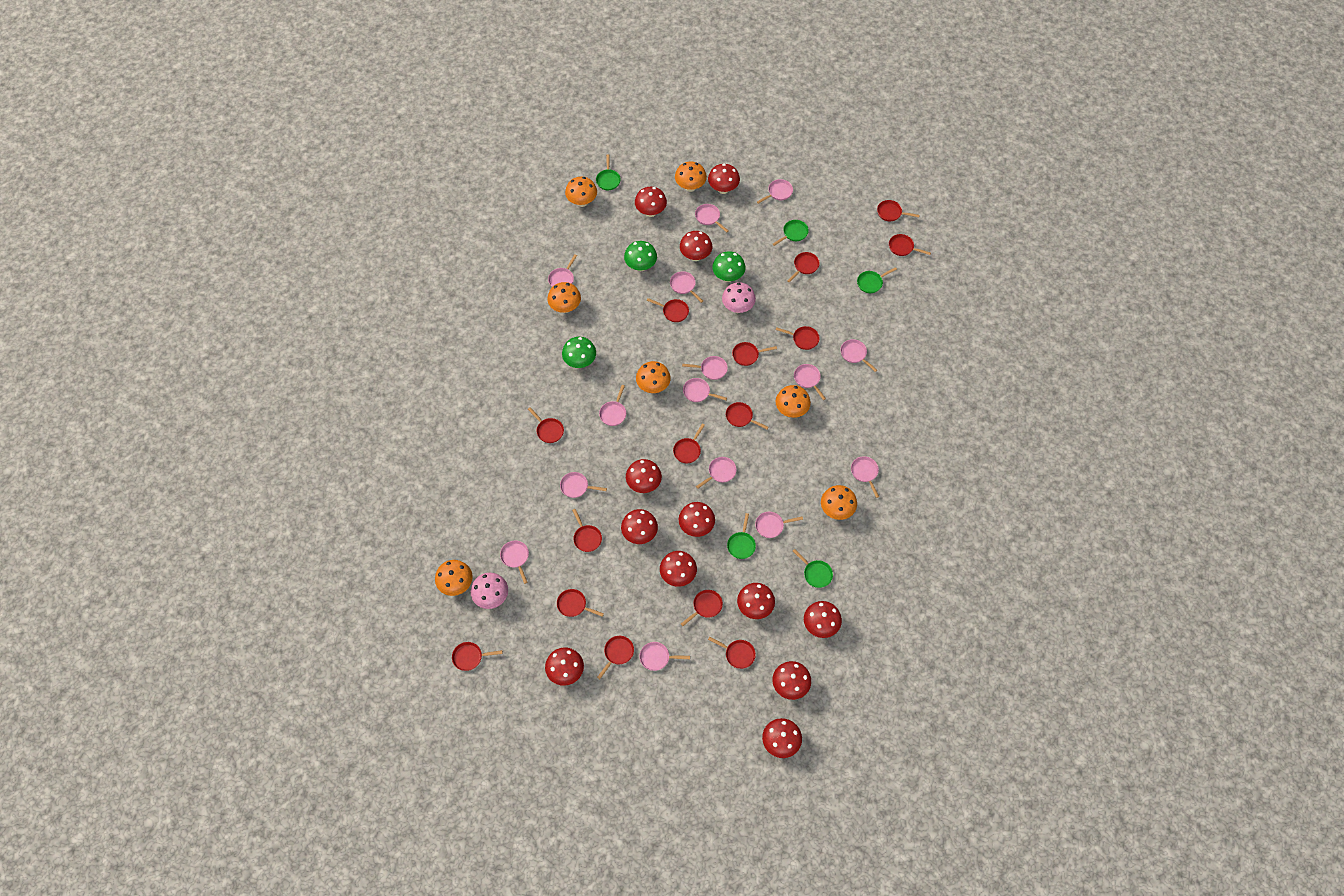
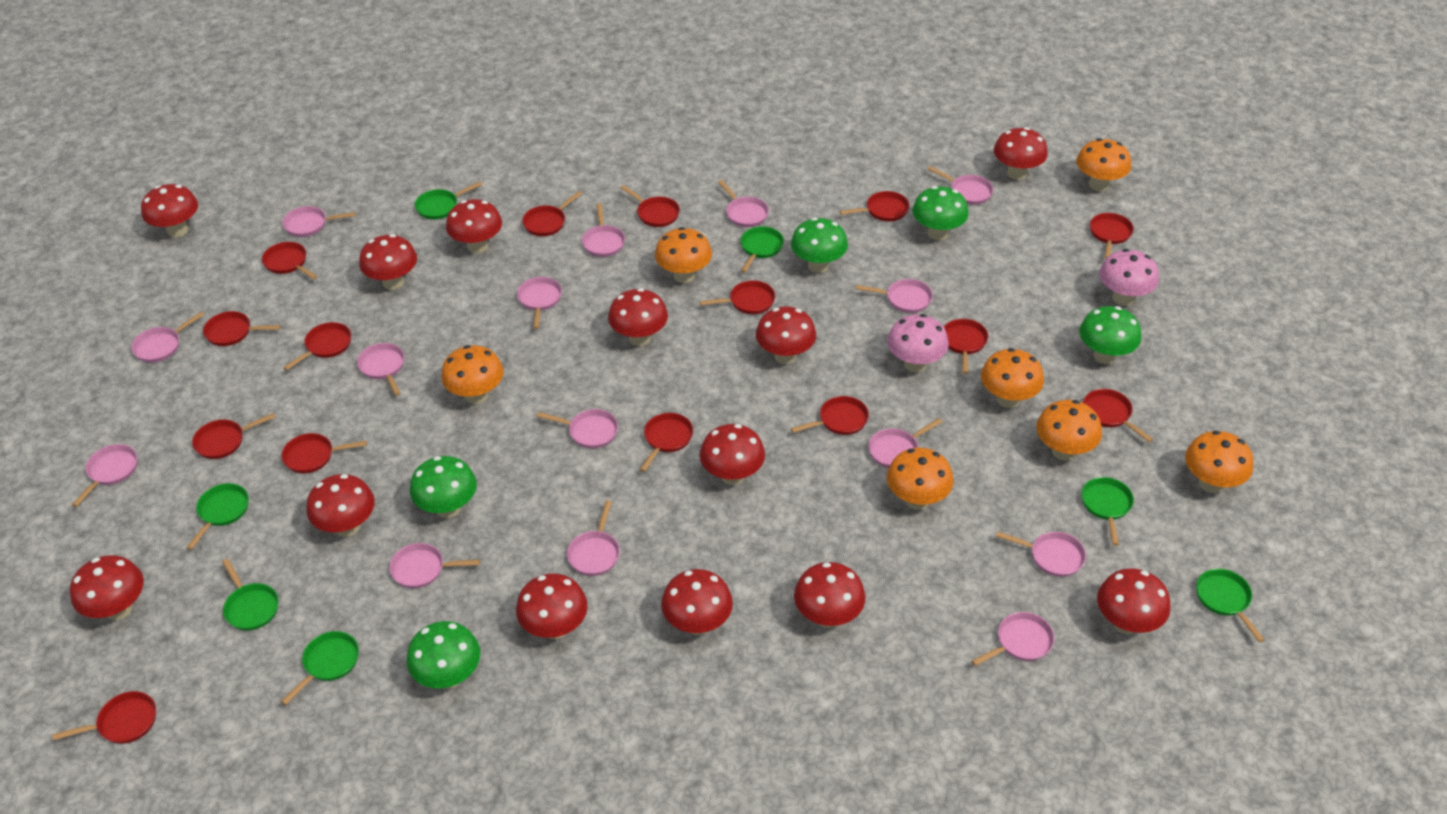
green mushroom: 3 -> 5
green pan: 5 -> 7
red mushroom: 12 -> 13

